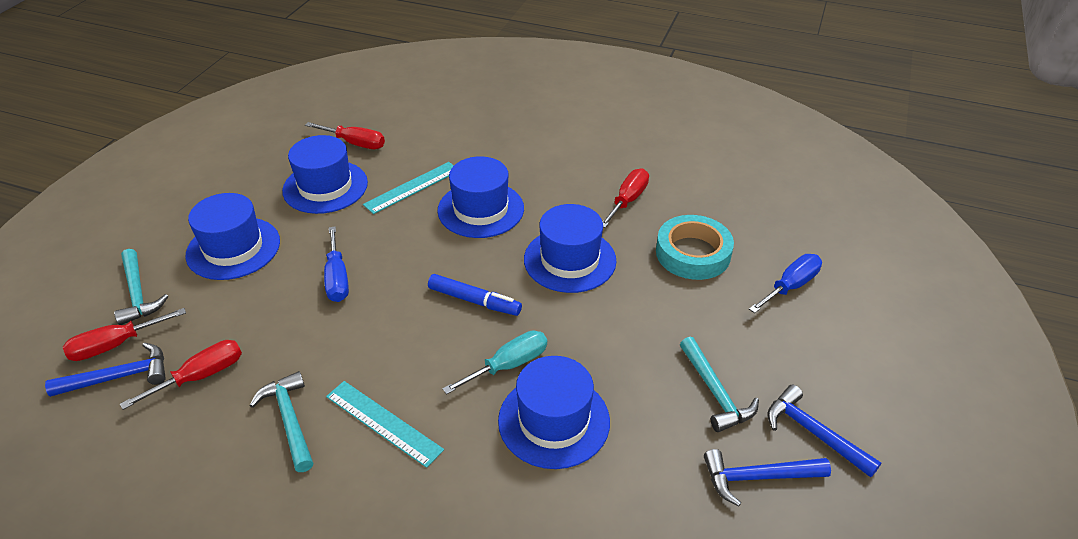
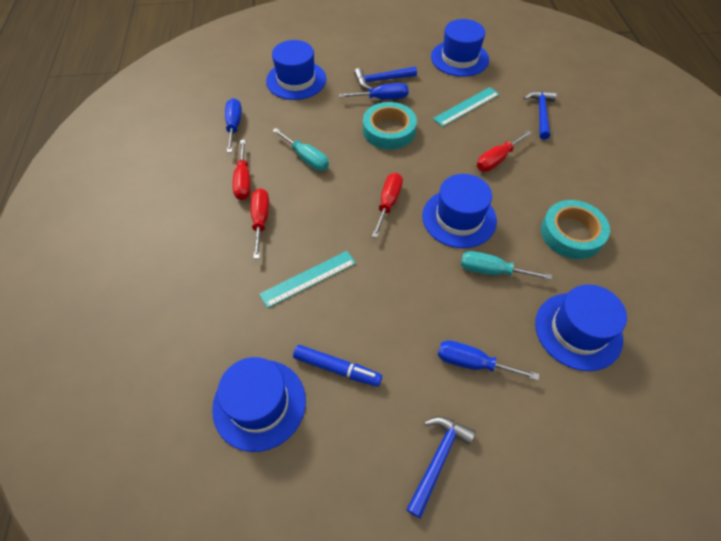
blue screwdriver: 2 -> 3
turquoise hammer: 3 -> 0
turquoise screwdriver: 1 -> 2
turquoise tape: 1 -> 2

